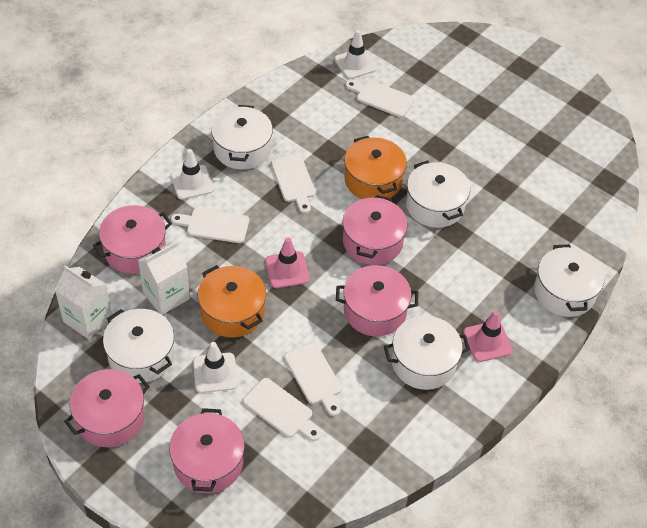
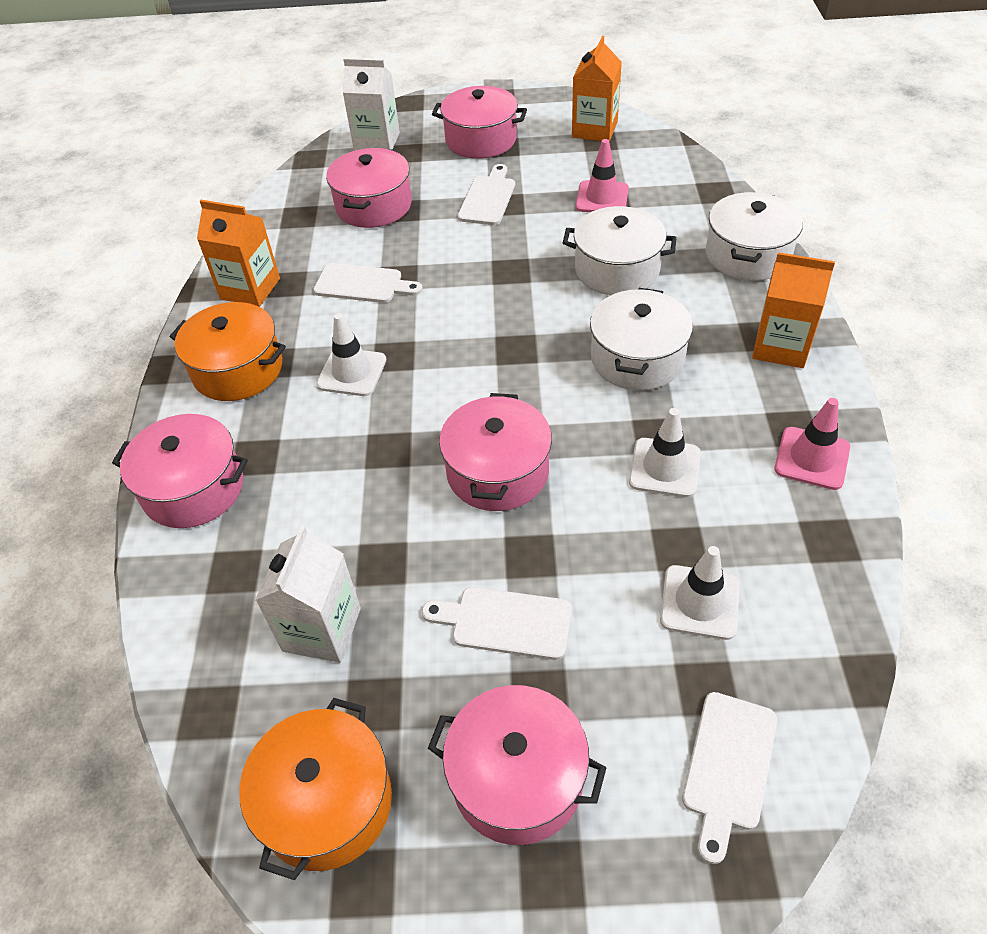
orange carton: 0 -> 3
white cutting board: 5 -> 4
white pot: 5 -> 3

